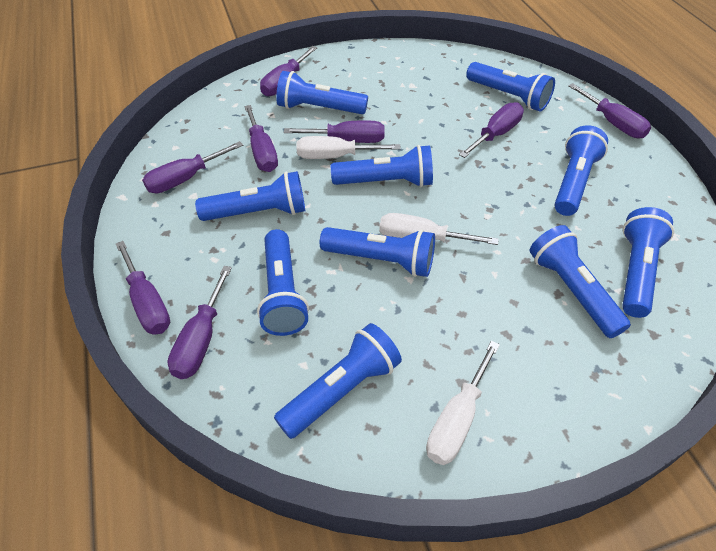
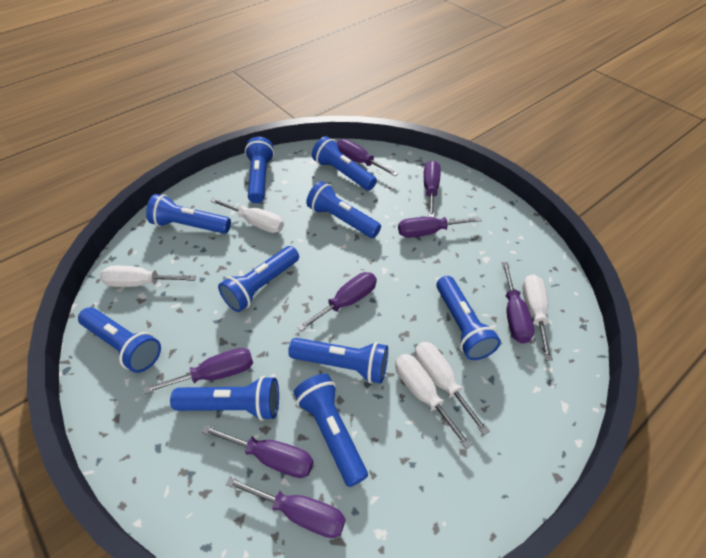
white screwdriver: 3 -> 5

